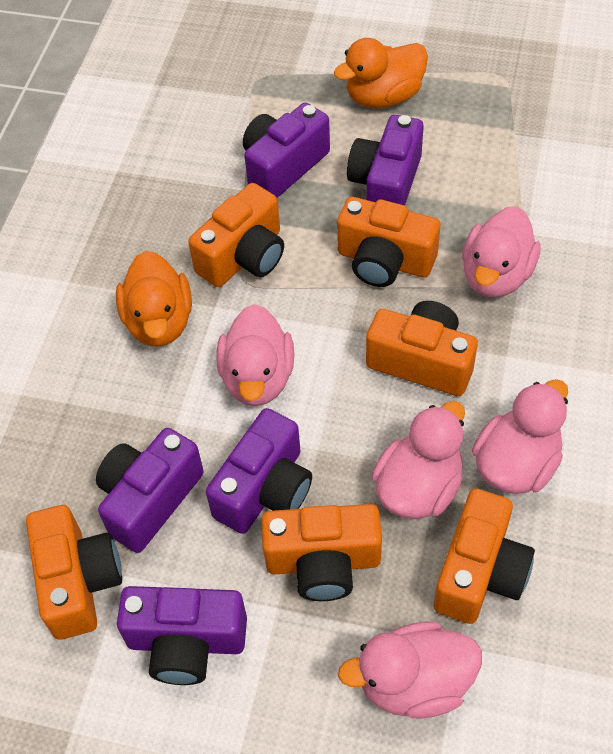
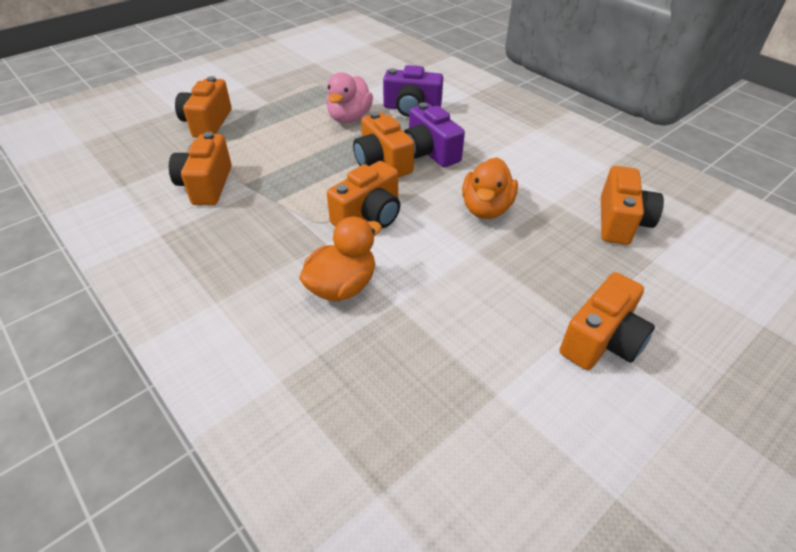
pink duck: 5 -> 1
purple camera: 5 -> 2

